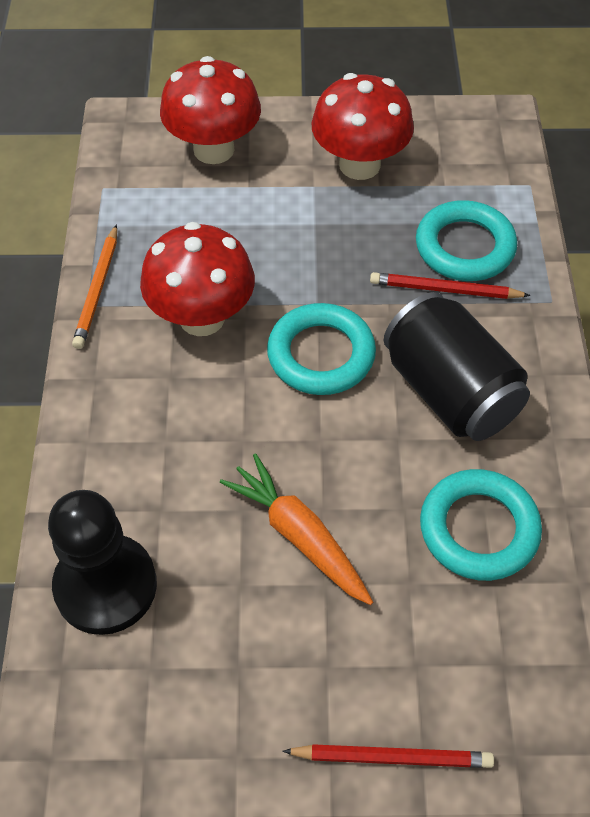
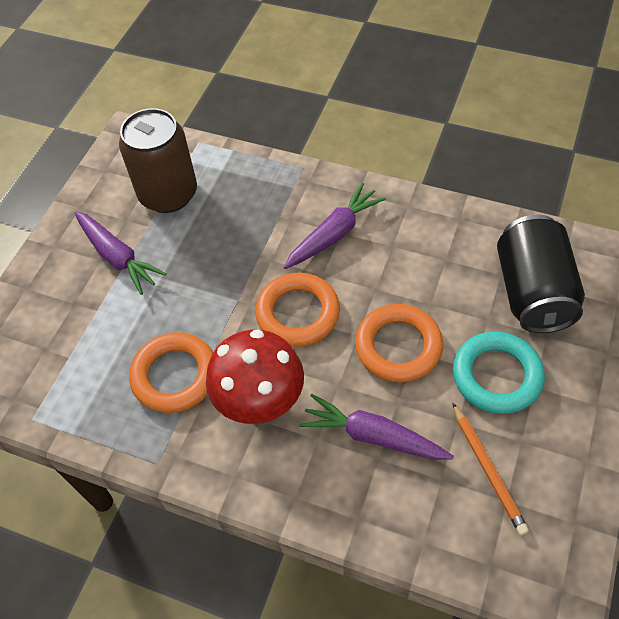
black pawn: 1 -> 0
brown can: 0 -> 1
orange carrot: 1 -> 0
orange ring: 0 -> 3
purple carrot: 0 -> 3
red mushroom: 3 -> 1
red pencil: 2 -> 0
turquoise ring: 3 -> 1

